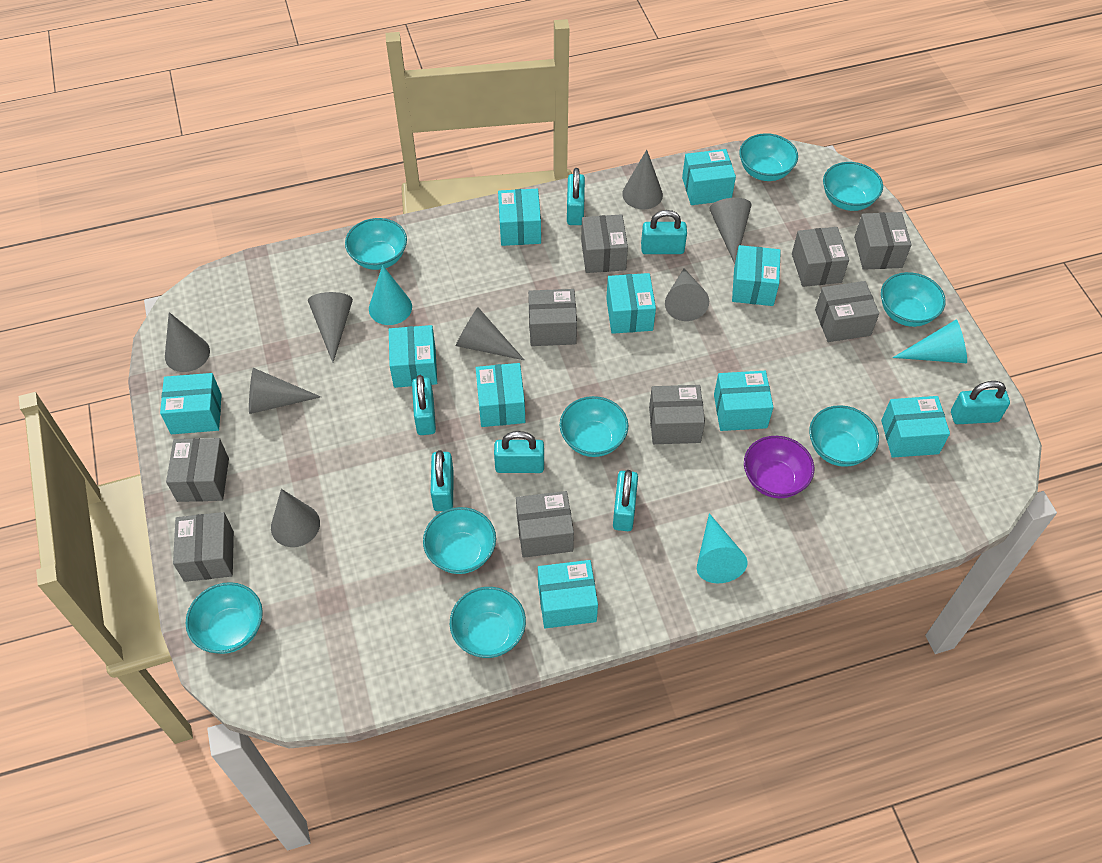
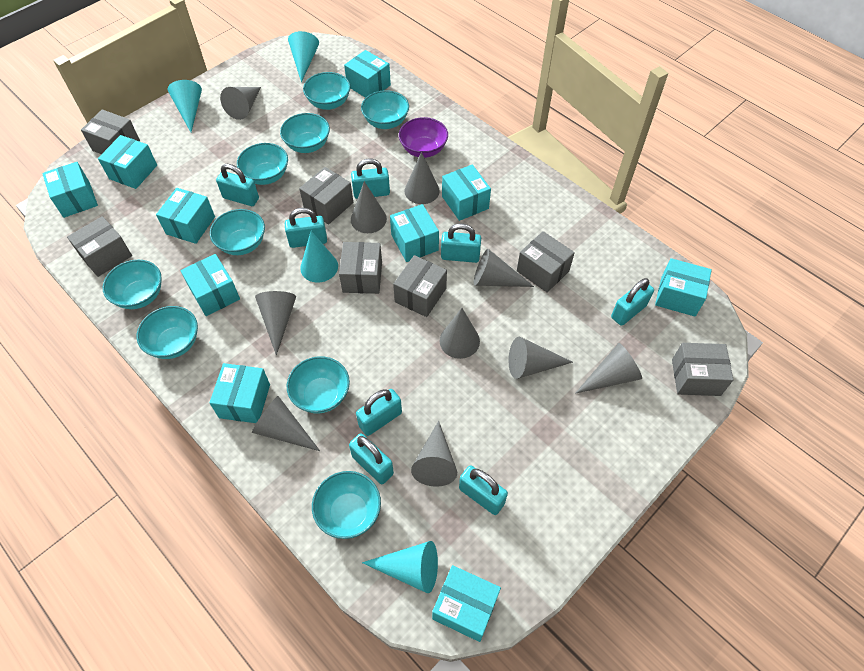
grey box: 9 -> 7
grey cone: 8 -> 10
turquoise cone: 3 -> 4
turquoise padlock: 7 -> 8

